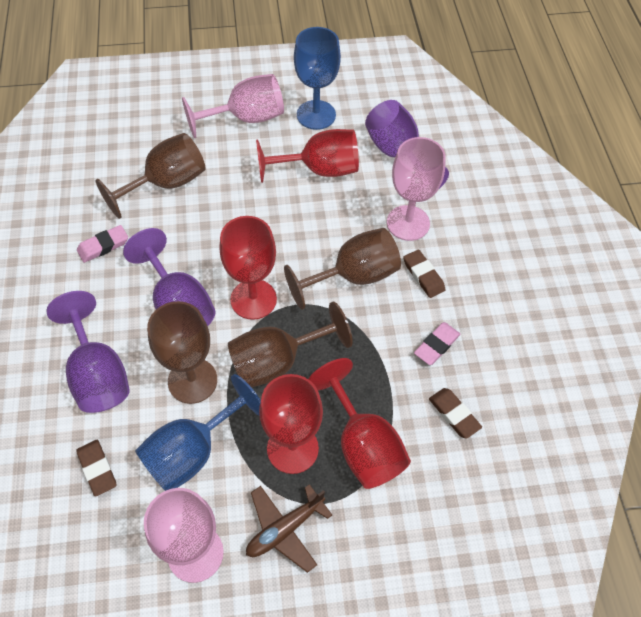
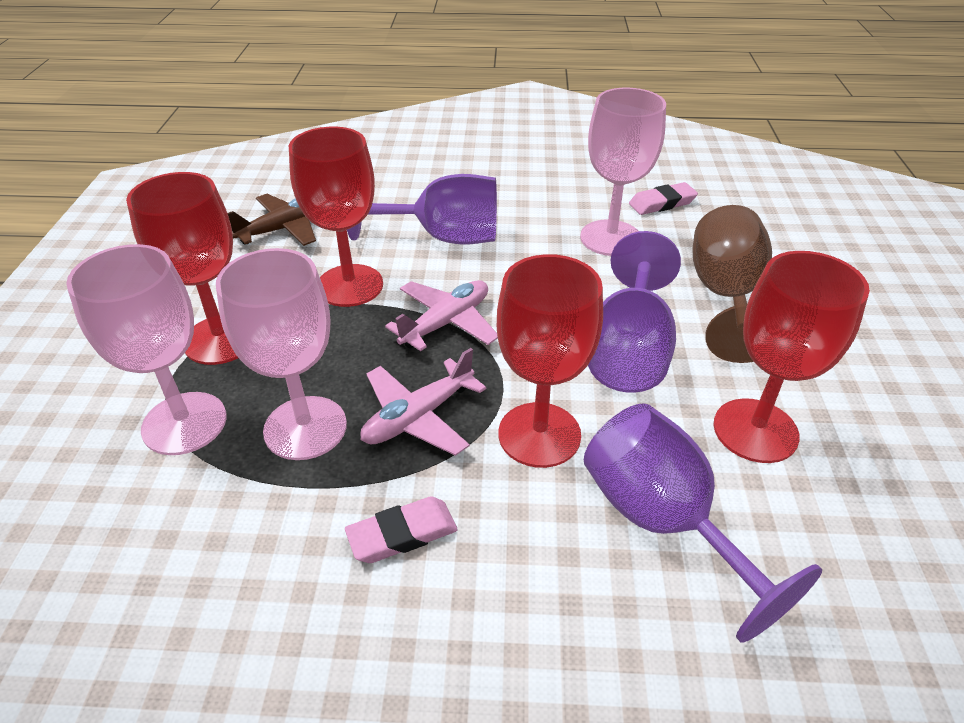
blue goblet: 2 -> 0
brown eraser: 3 -> 0
brown goblet: 4 -> 1
pink plane: 0 -> 2

